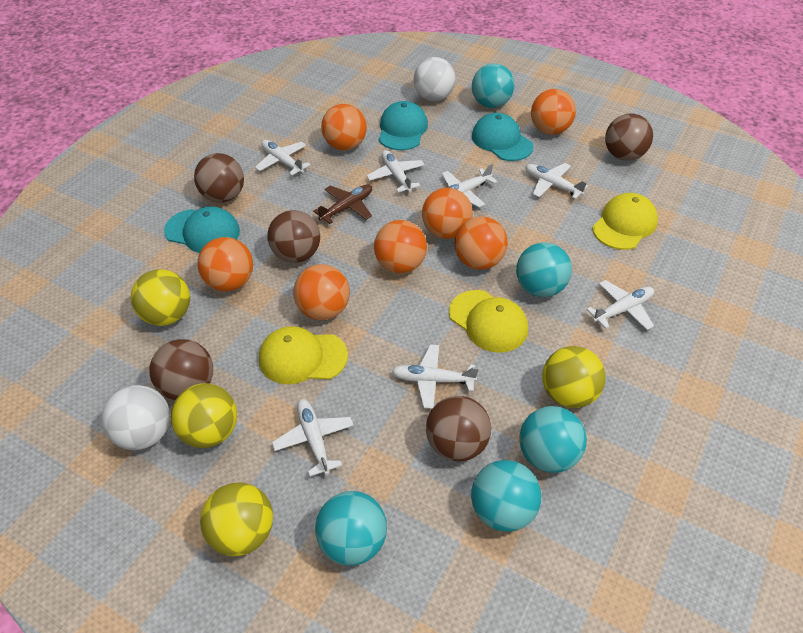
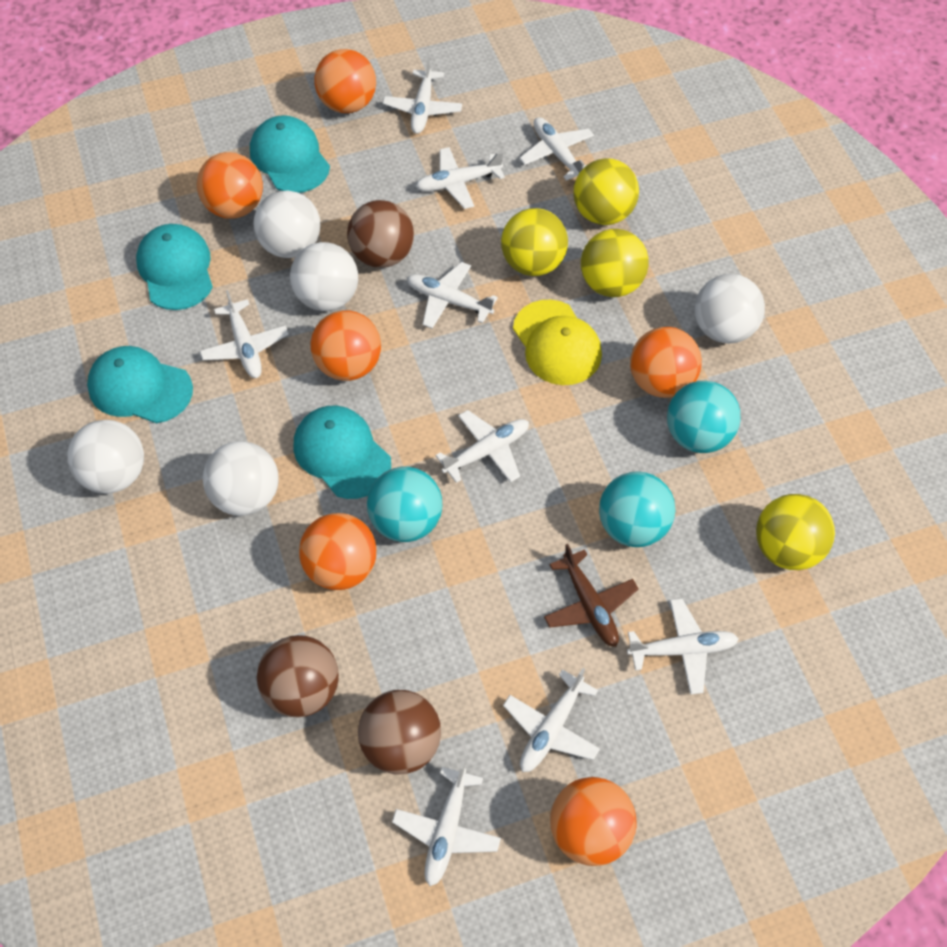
brown ball: 5 -> 3
orange ball: 7 -> 6
turquoise ball: 5 -> 3
turquoise cap: 3 -> 4
white ball: 2 -> 5
white plane: 7 -> 9
yellow cap: 3 -> 1

